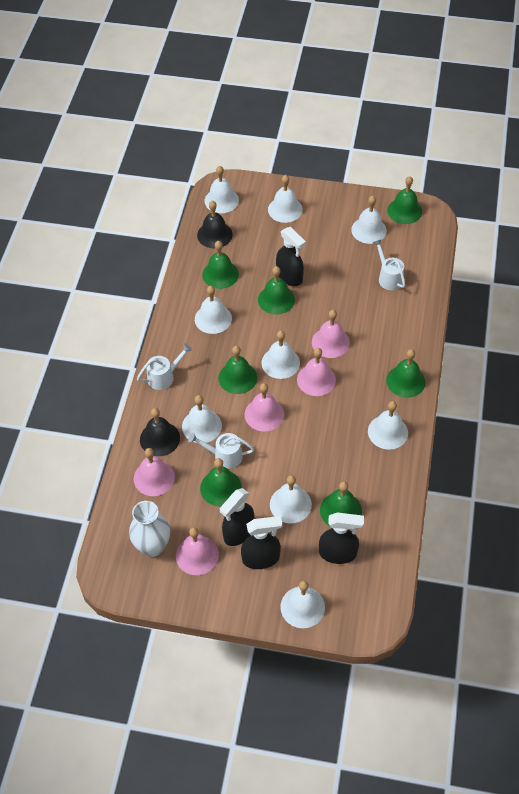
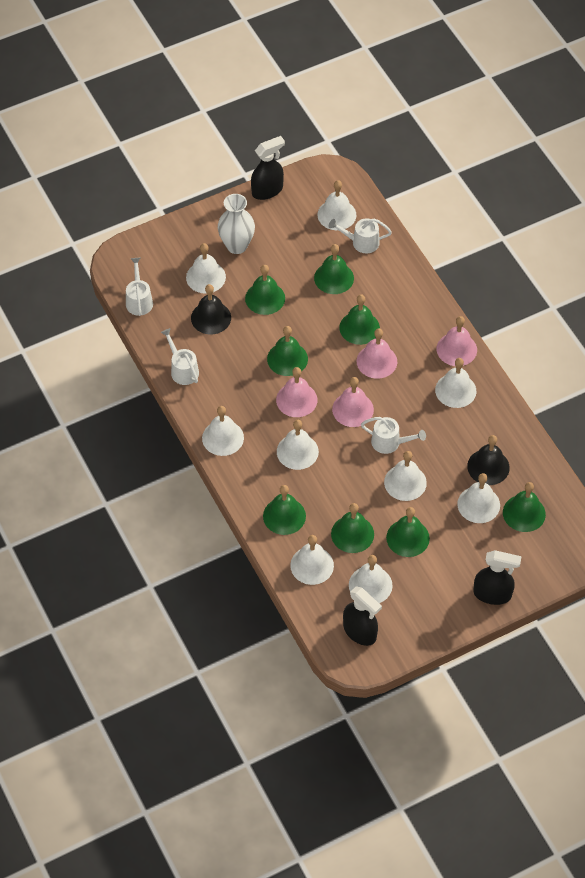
black spray bottle: 4 -> 3
green bell: 7 -> 8
pink bell: 5 -> 4
white watering can: 3 -> 4

